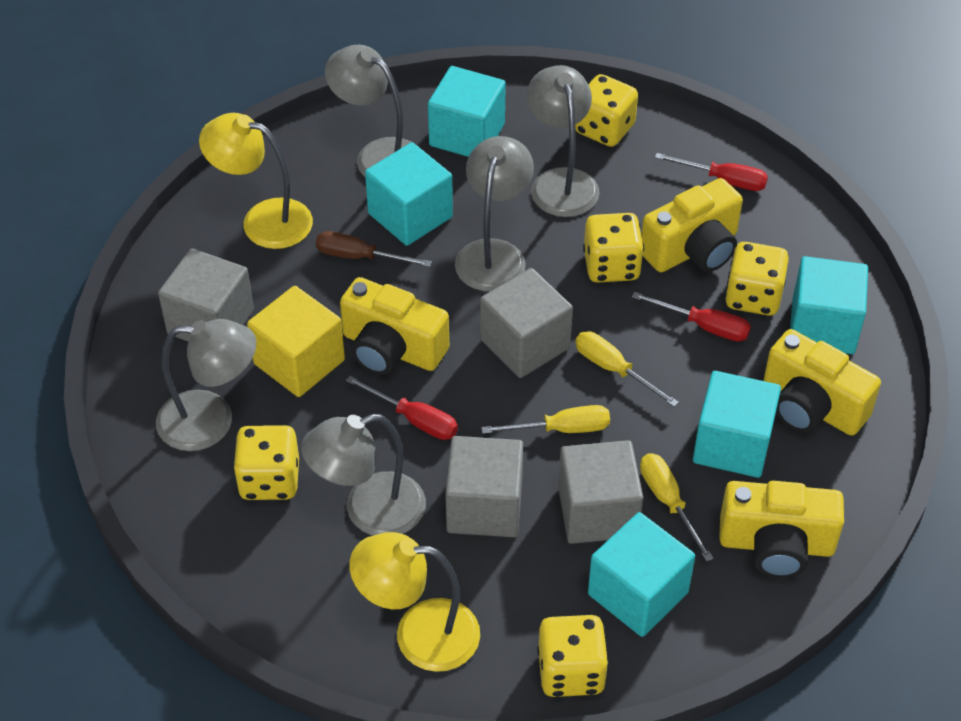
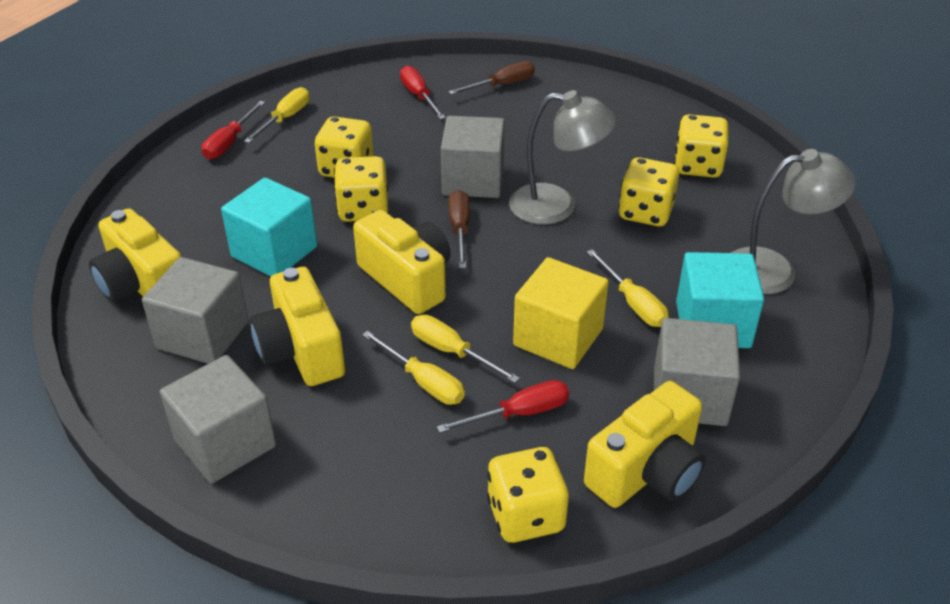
brown screwdriver: 1 -> 2
grey lamp: 5 -> 2
turquoise cube: 5 -> 2
yellow lamp: 2 -> 0
yellow screwdriver: 3 -> 4

